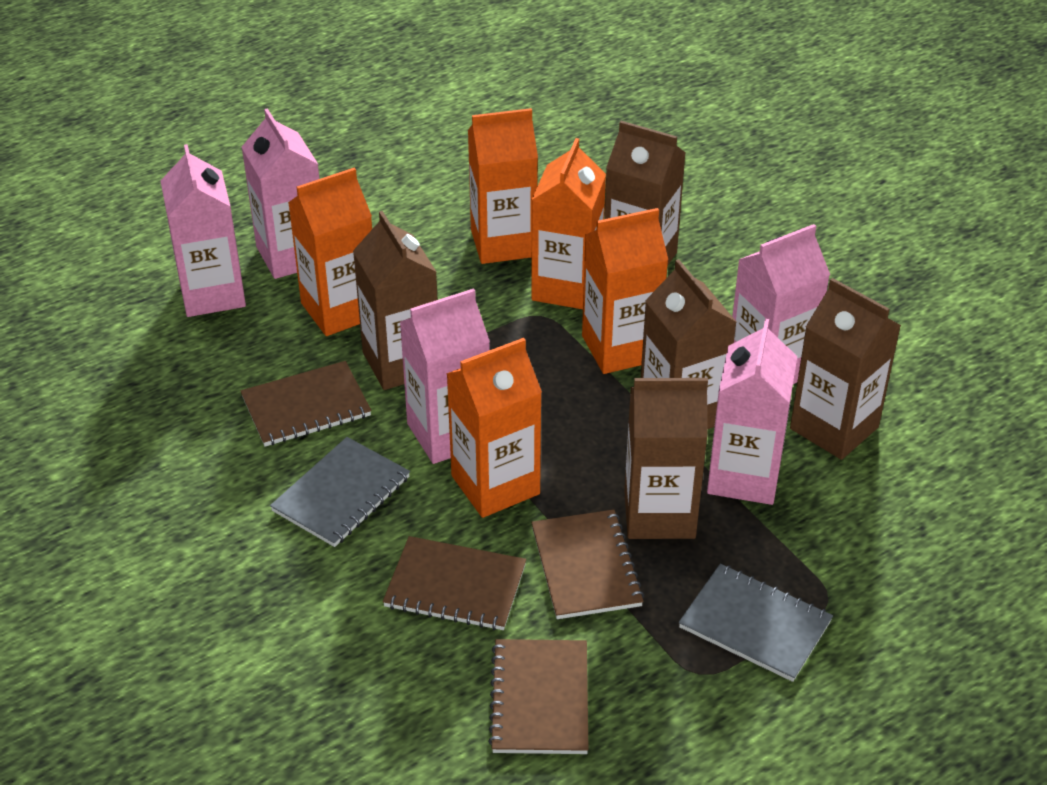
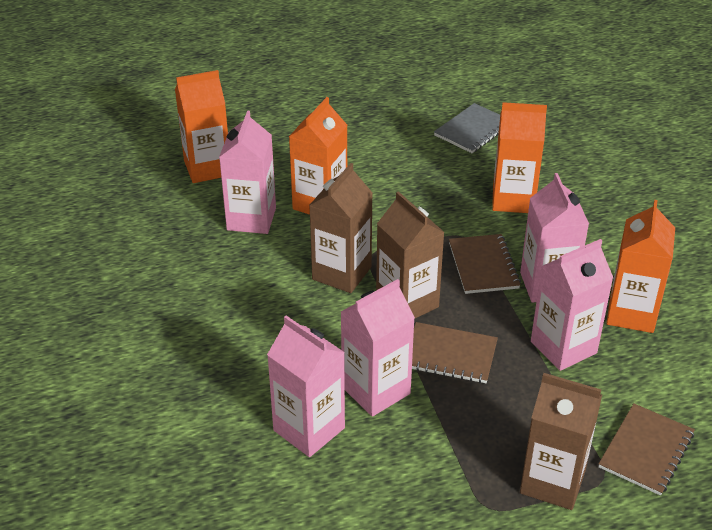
brown carton: 5 -> 3
brown notebook: 4 -> 3
grey notebook: 2 -> 1
orange carton: 5 -> 4

